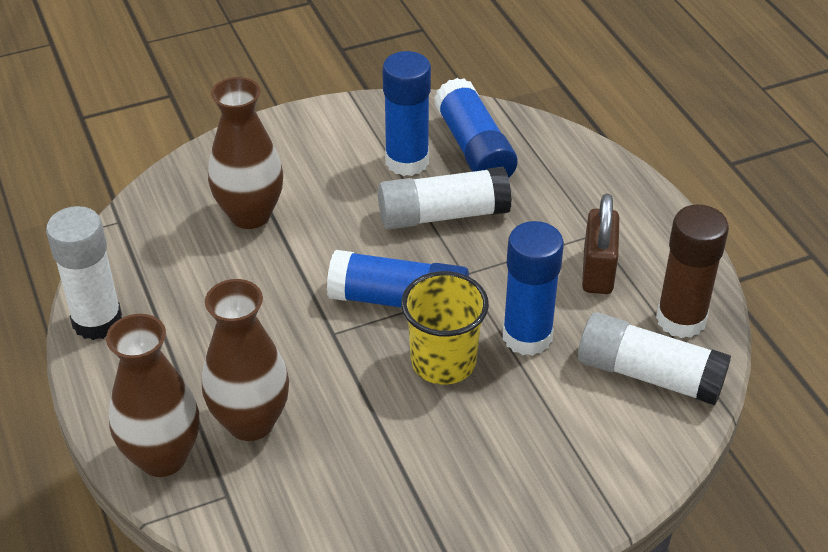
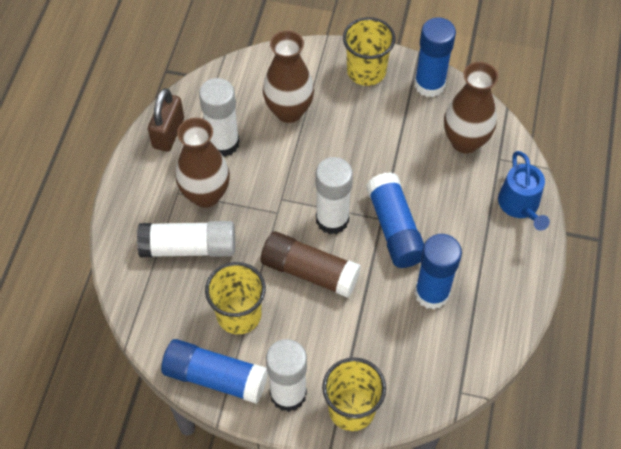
blue watering can: 0 -> 1
white glue stick: 3 -> 4
yellow cup: 1 -> 3

